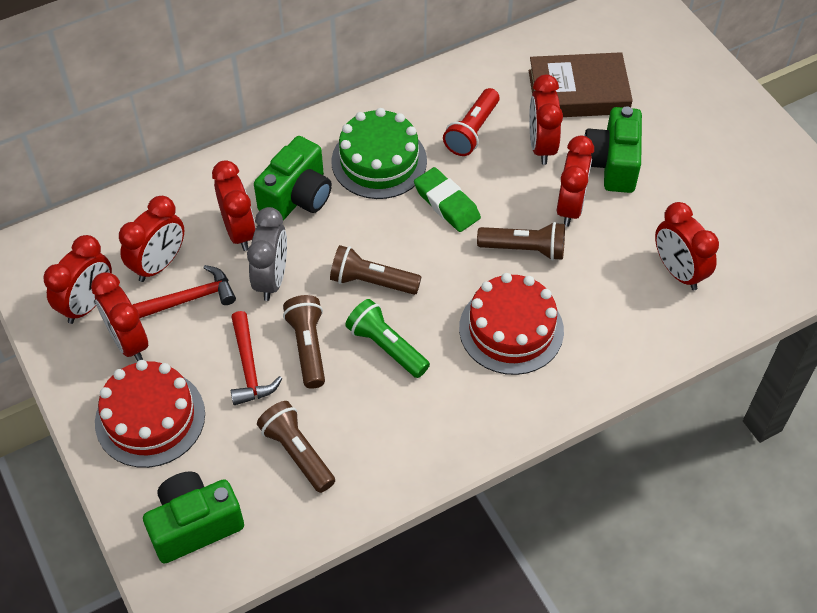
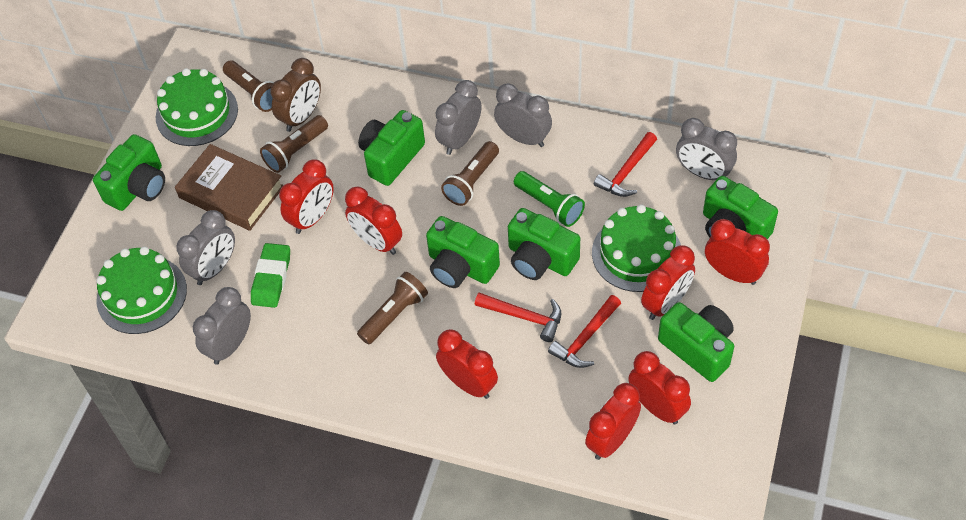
brown clock: 0 -> 1
green cake: 1 -> 3
green camera: 3 -> 6
grey clock: 1 -> 5
red cake: 2 -> 0
red flashlight: 1 -> 0
red hammer: 2 -> 3

